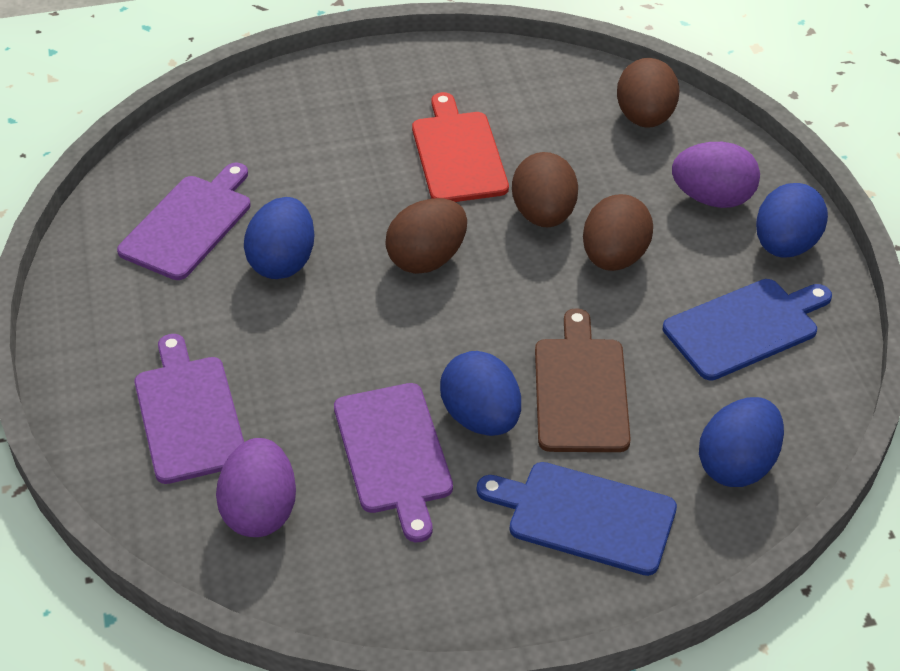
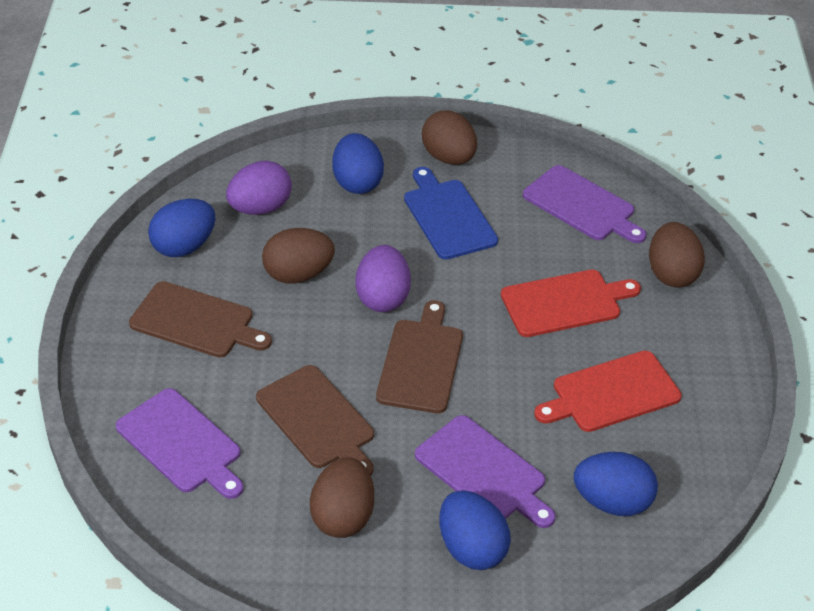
blue cutting board: 2 -> 1
brown cutting board: 1 -> 3
red cutting board: 1 -> 2

